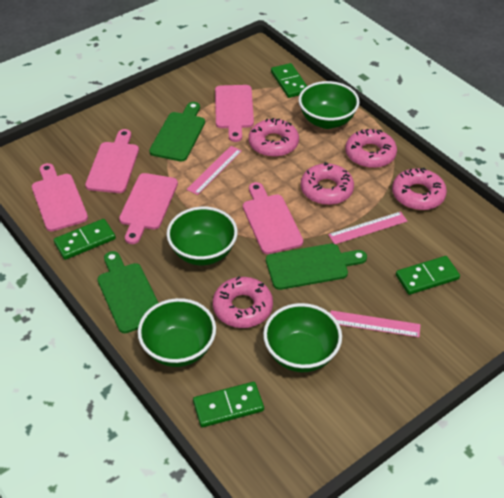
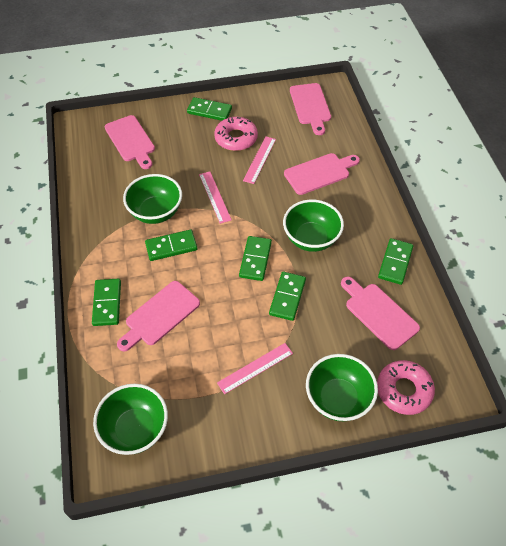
green cutting board: 3 -> 0
green domino: 4 -> 6
pink donut: 5 -> 2

